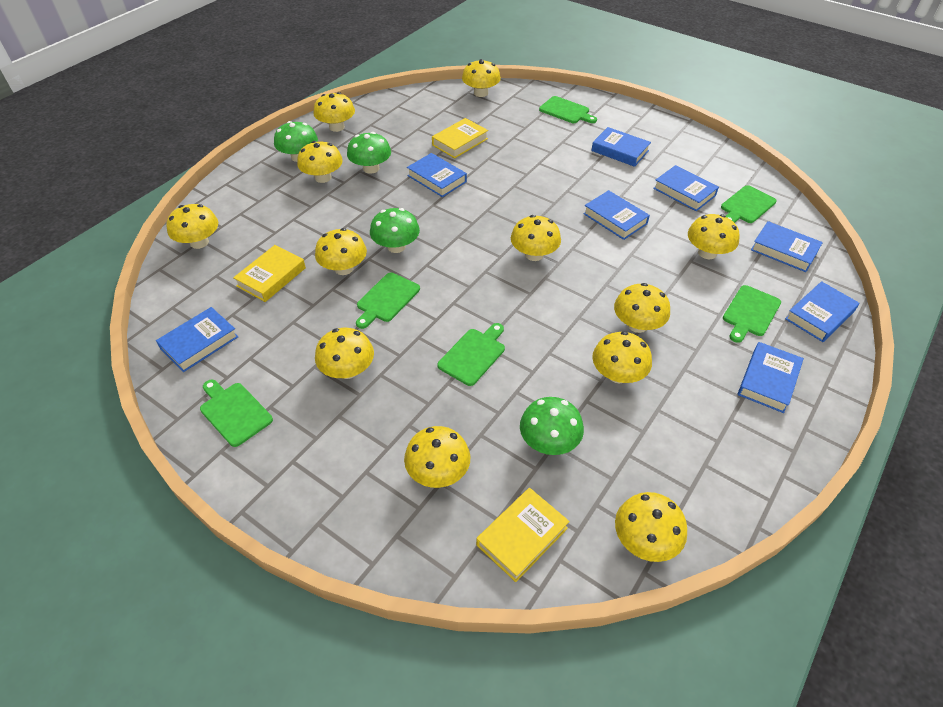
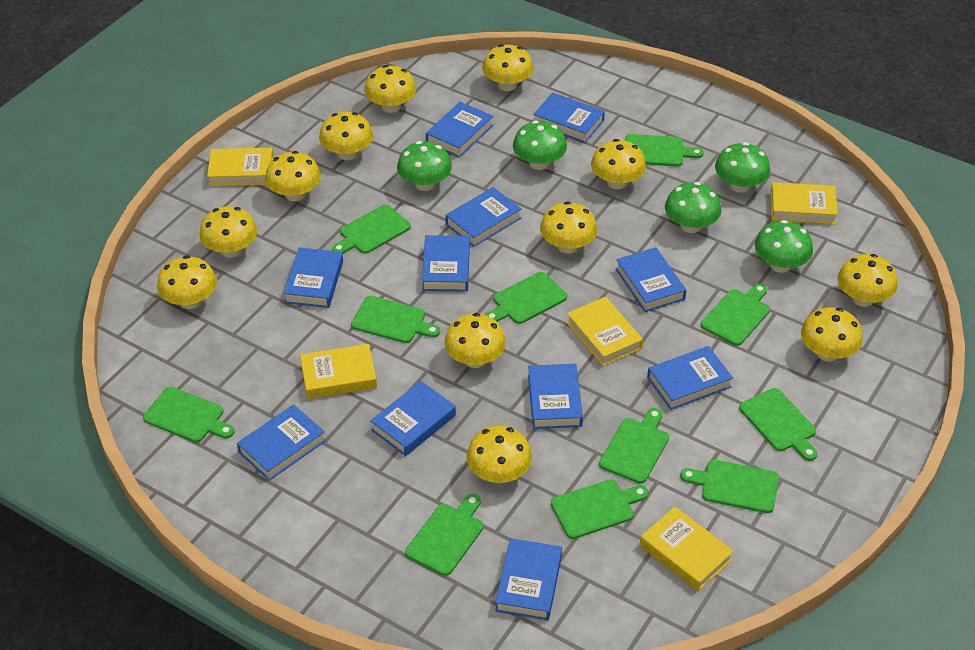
blue book: 8 -> 11
green cutting board: 6 -> 11
green mushroom: 4 -> 5
yellow book: 3 -> 5

